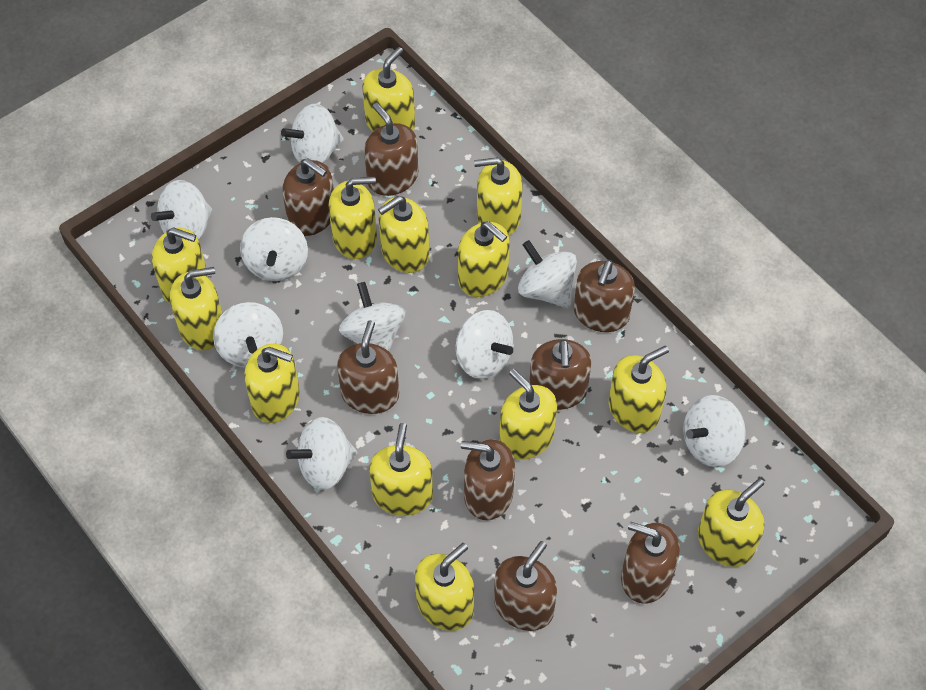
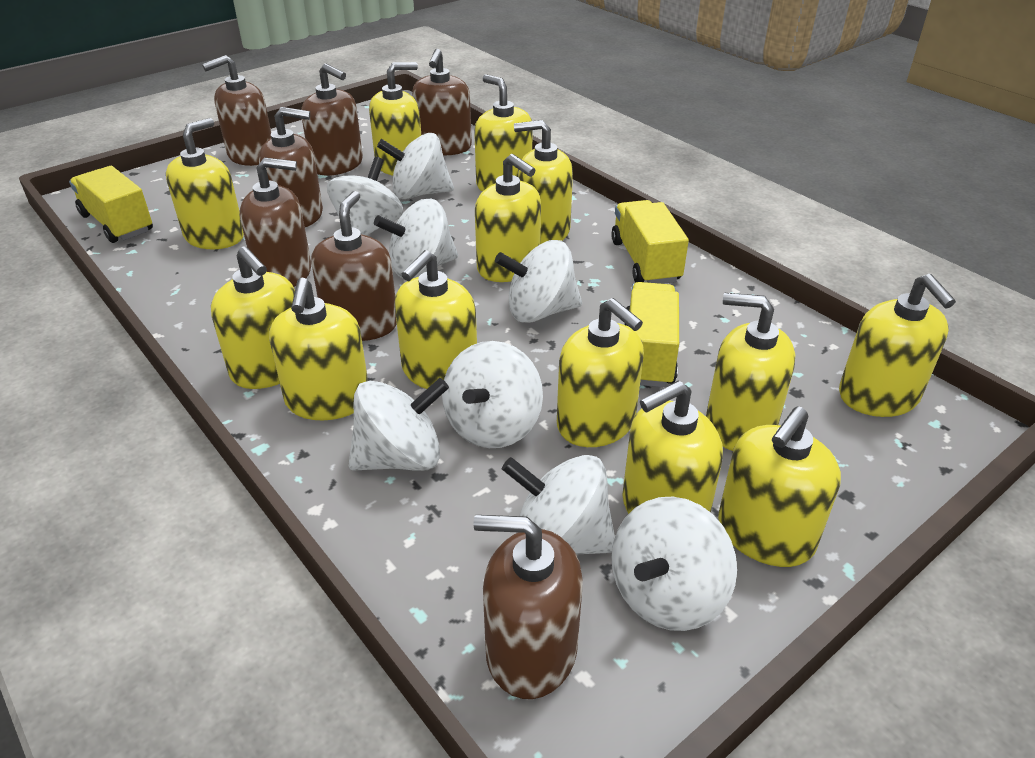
brown soap dispenser: 8 -> 7
white spinning top: 9 -> 8
yellow truck: 0 -> 3

